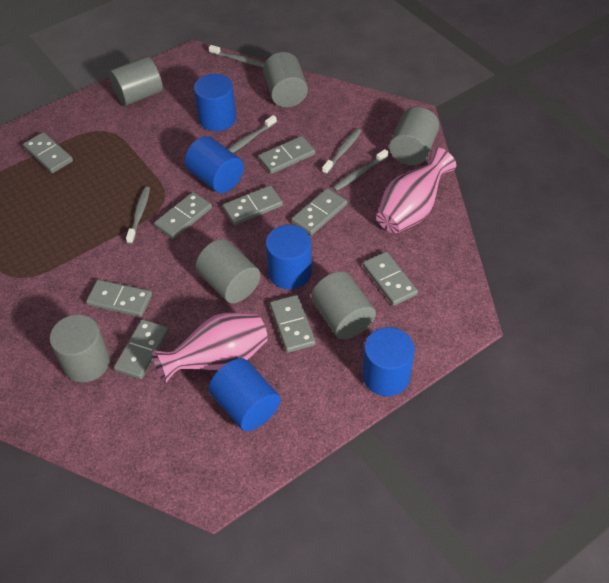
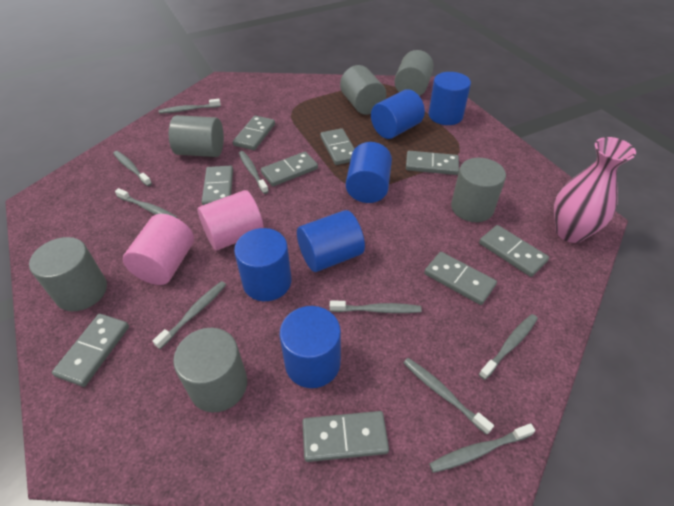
blue cylinder: 5 -> 6
grey toothbrush: 5 -> 9
pink cylinder: 0 -> 2
pink vase: 2 -> 1

